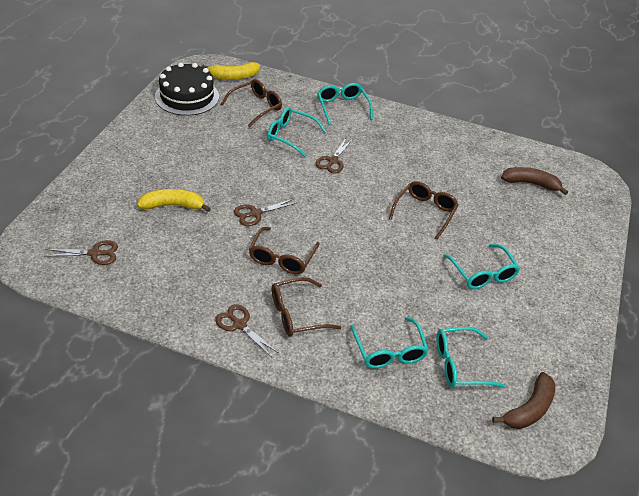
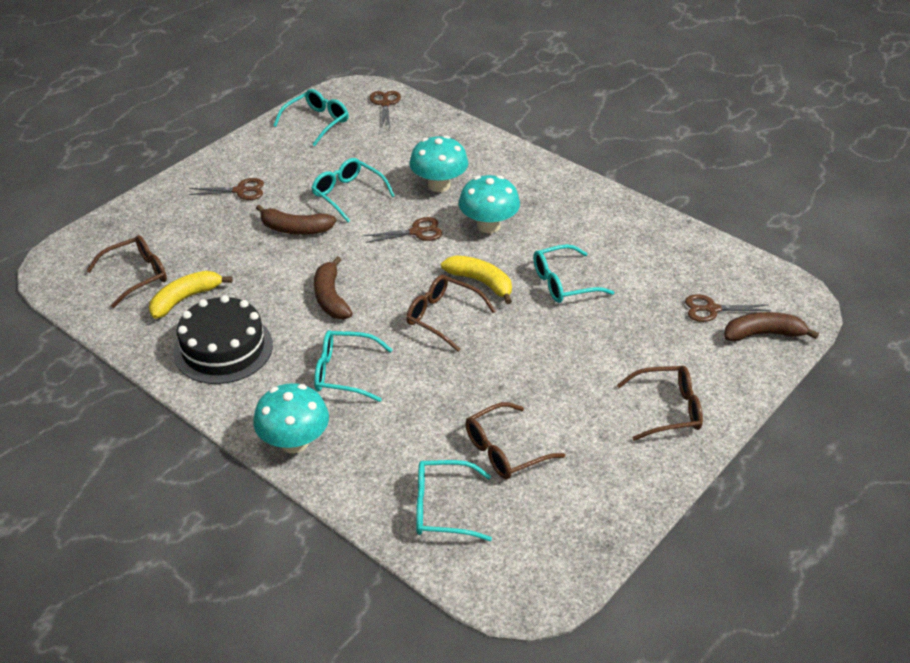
brown banana: 2 -> 3
turquoise mushroom: 0 -> 3

